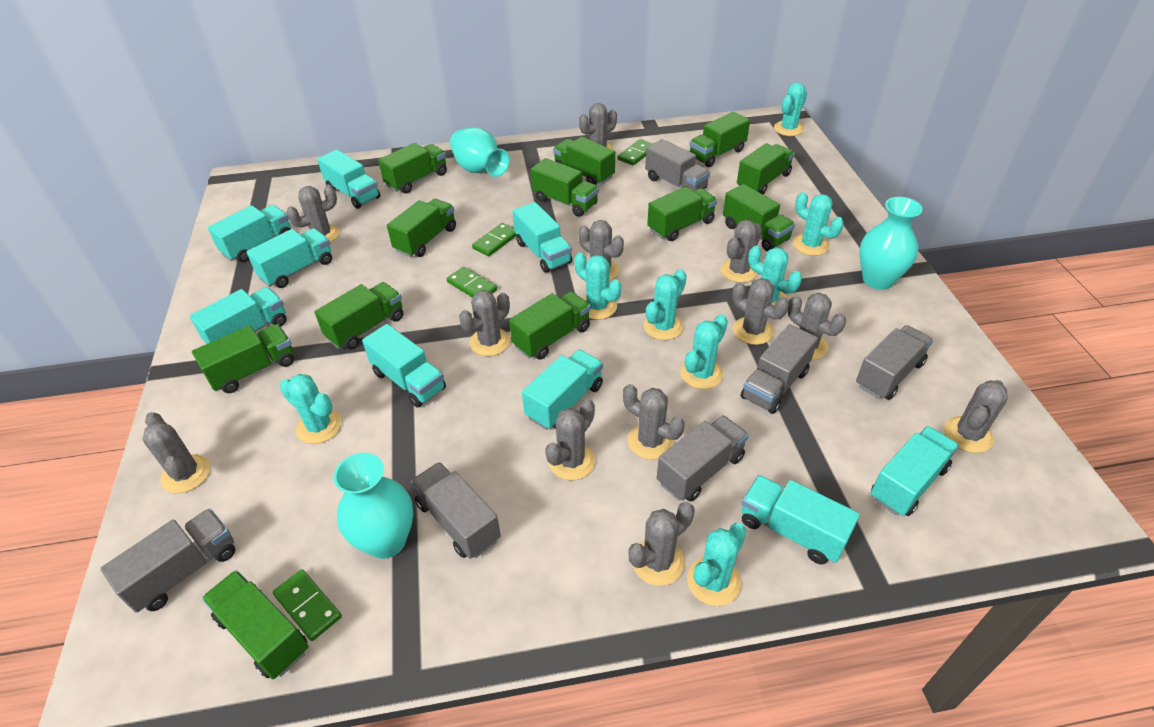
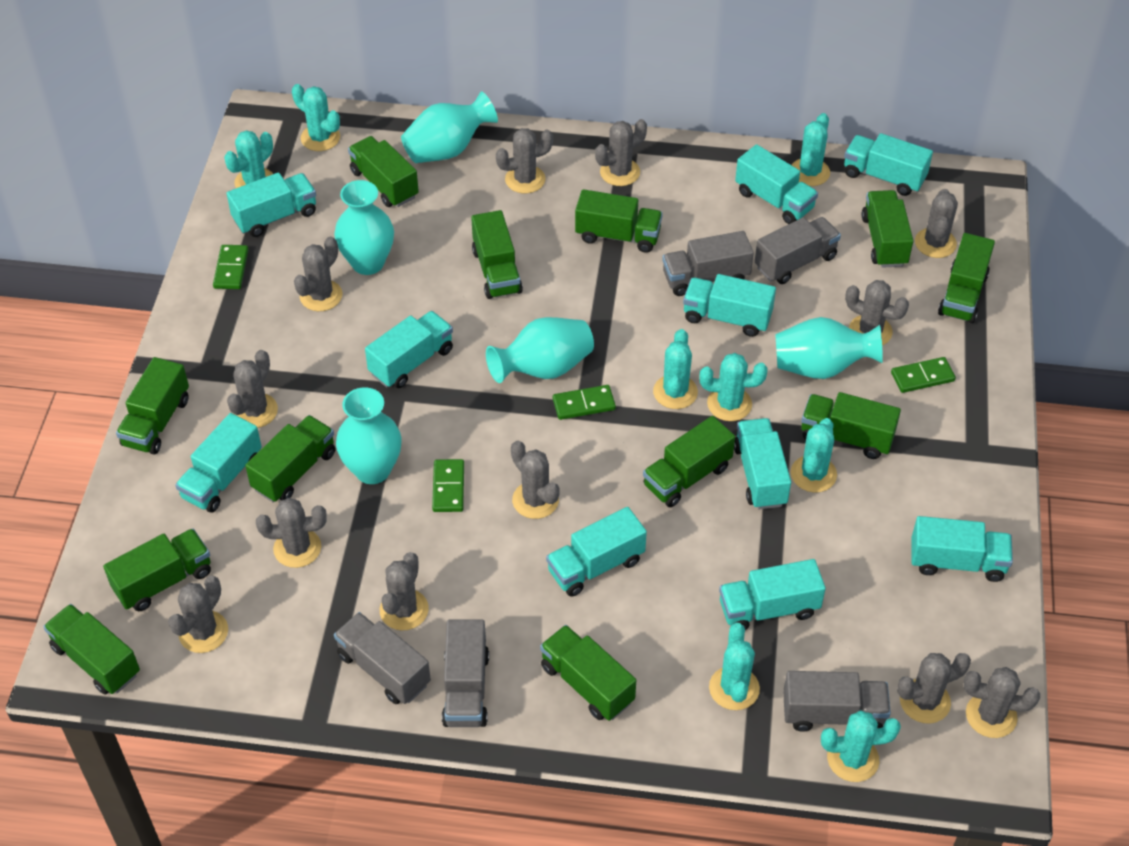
grey truck: 6 -> 5
turquoise truck: 9 -> 10
turquoise vase: 3 -> 5

